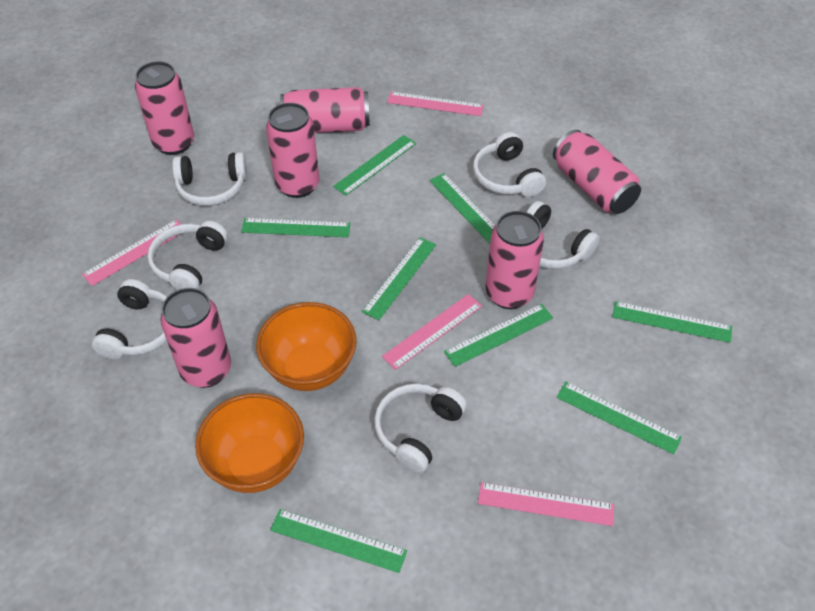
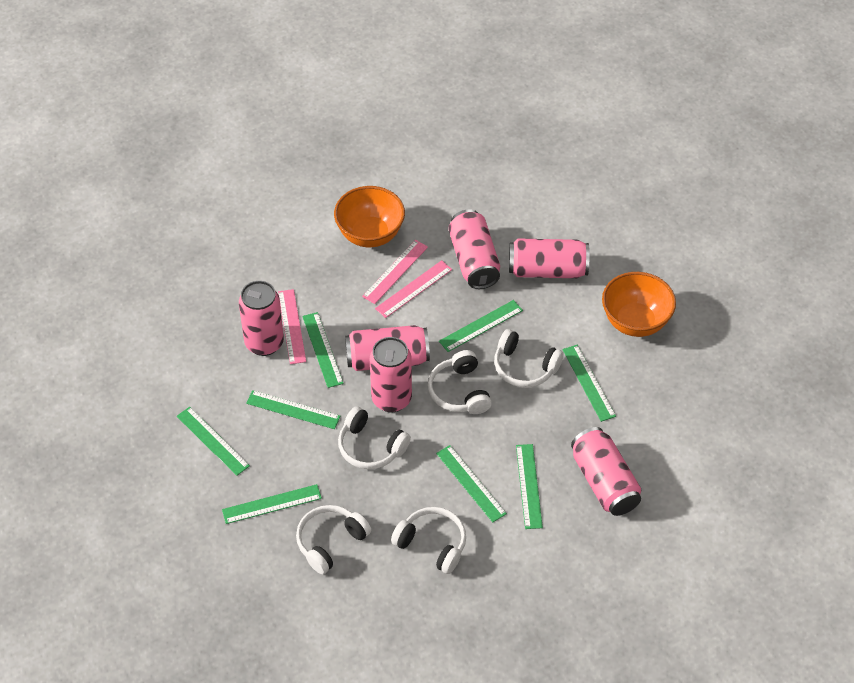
pink ruler: 4 -> 3
white headphones: 6 -> 5

